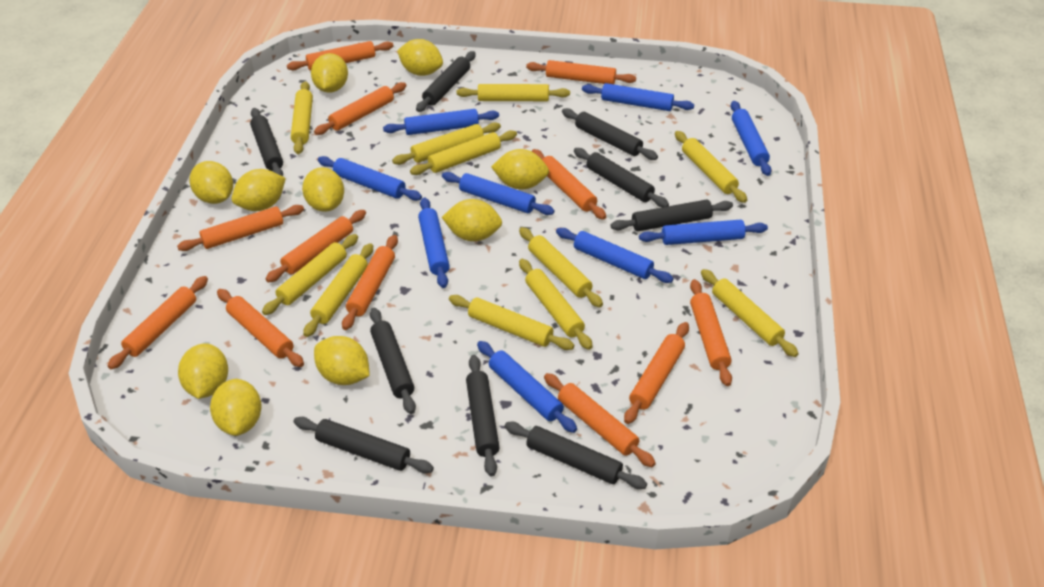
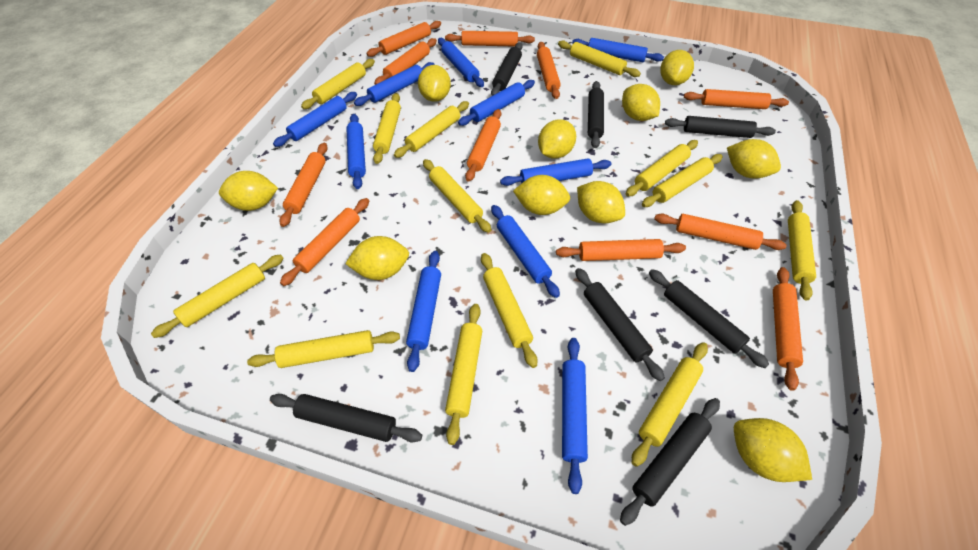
black rolling pin: 9 -> 7
blue rolling pin: 9 -> 10
orange rolling pin: 12 -> 11
yellow rolling pin: 11 -> 13

